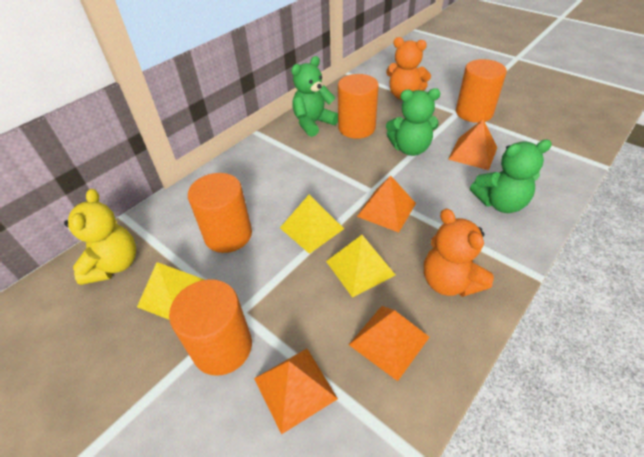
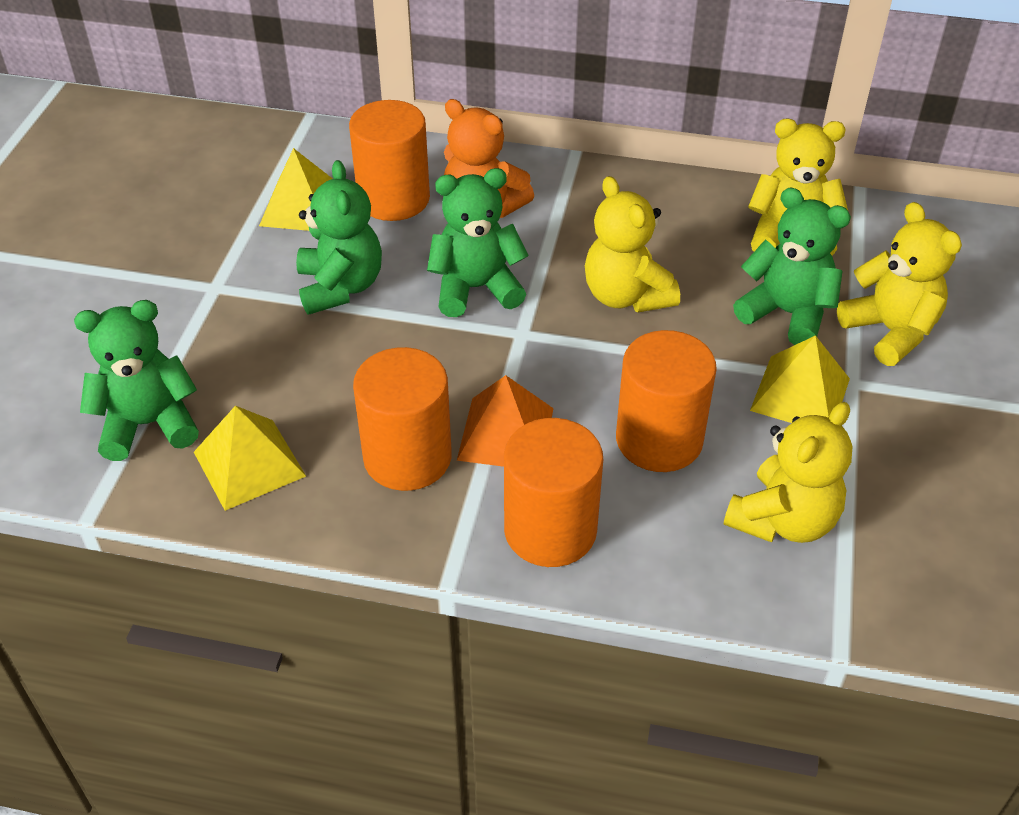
green teddy bear: 3 -> 4
orange pyramid: 4 -> 1
orange teddy bear: 2 -> 1
yellow teddy bear: 1 -> 4

